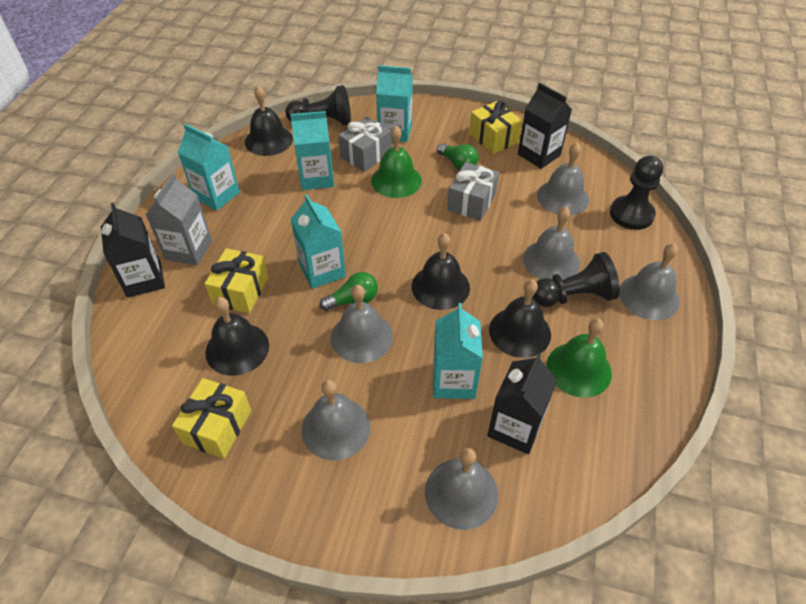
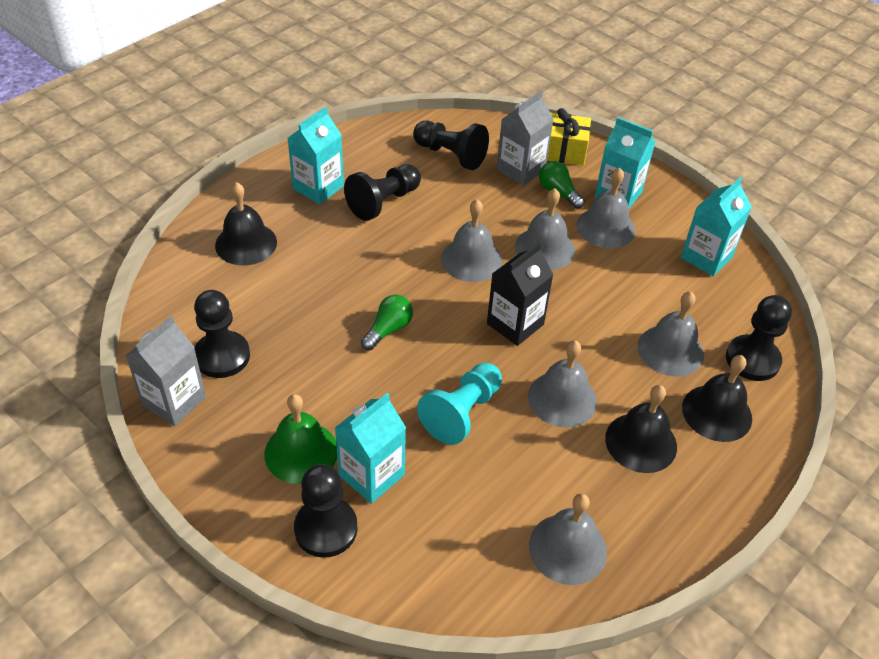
black bell: 4 -> 3
black carton: 3 -> 1
black pawn: 3 -> 5
green bell: 2 -> 1
grey carton: 1 -> 2
grey gift: 2 -> 0
turquoise carton: 5 -> 4
turquoise pawn: 0 -> 1
yellow gift: 3 -> 1

